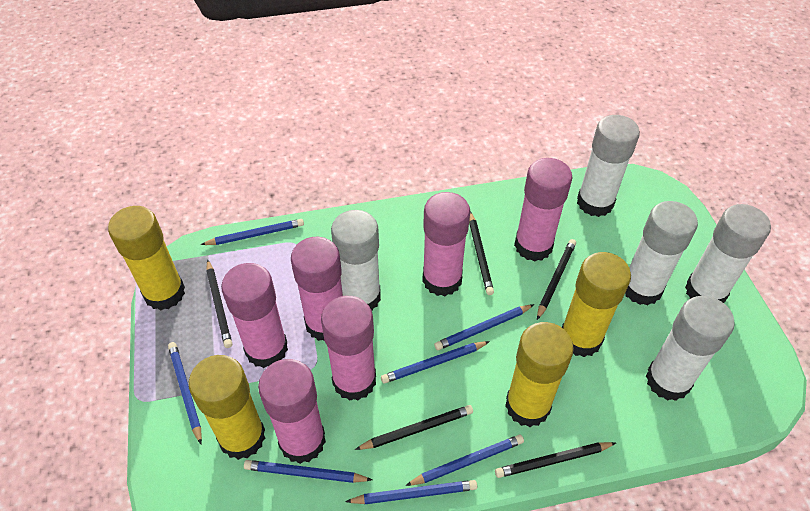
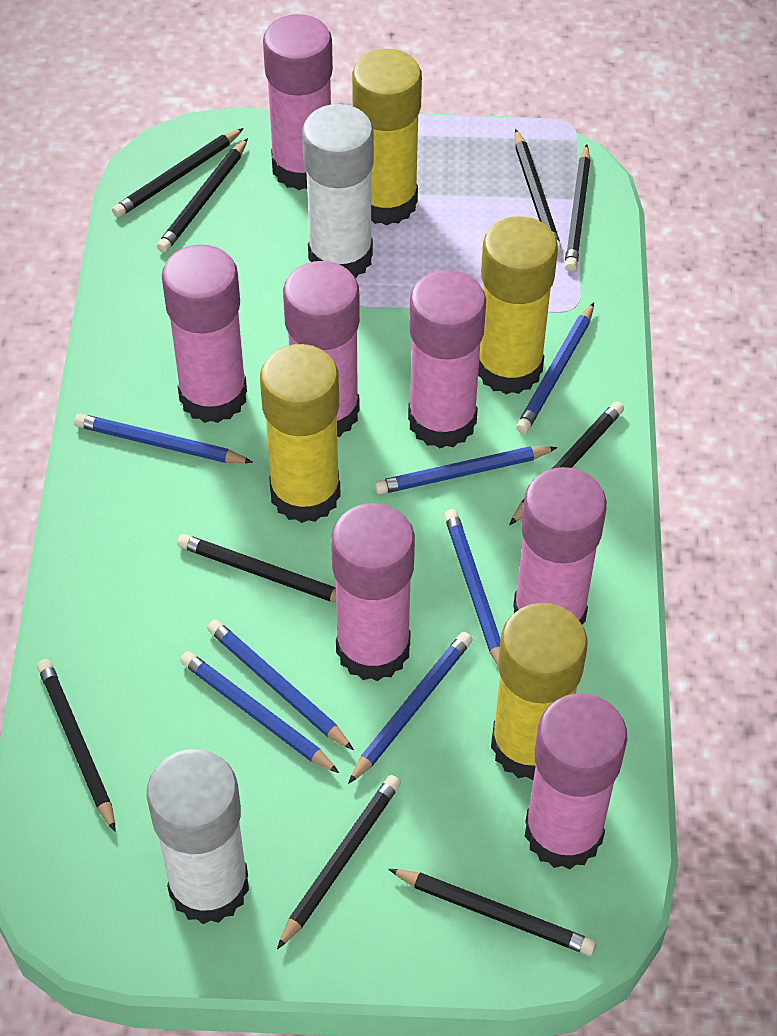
black pencil: 5 -> 9
pink glue stick: 6 -> 7
white glue stick: 5 -> 2

